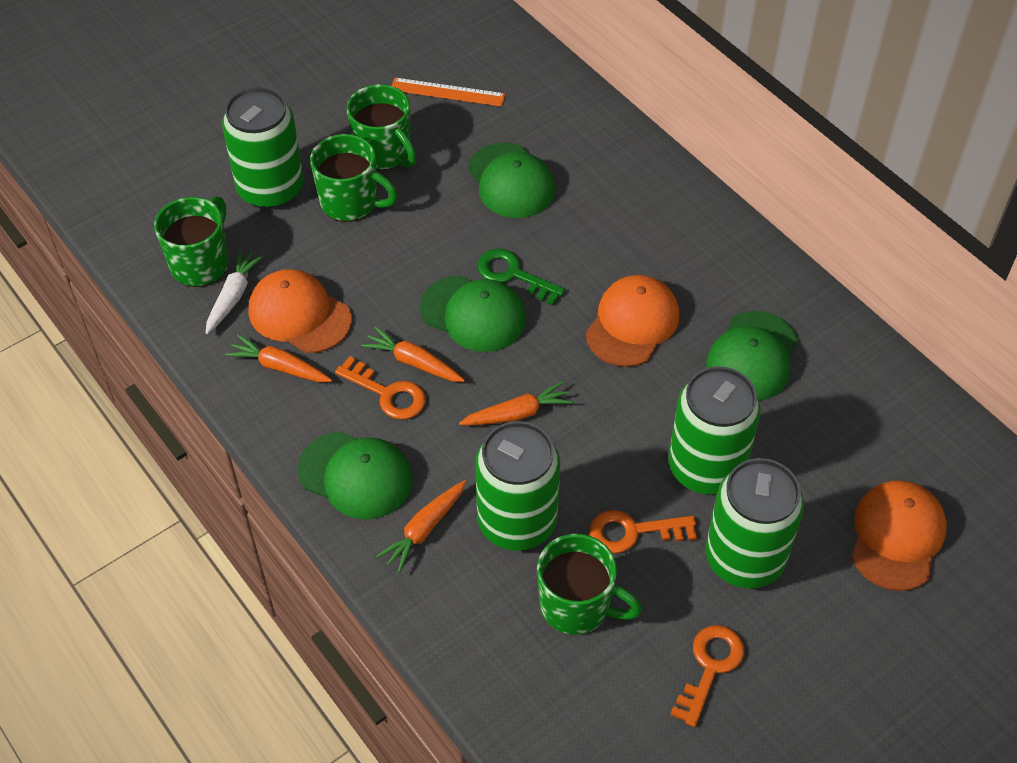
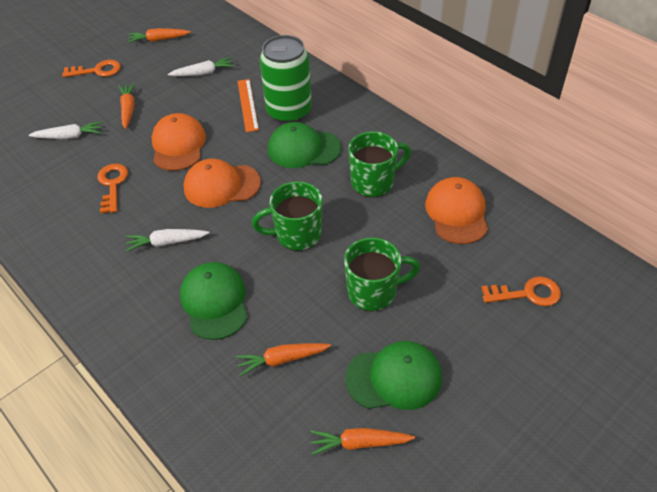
green can: 4 -> 1
green cap: 4 -> 3
green key: 1 -> 0
green mug: 4 -> 3
white carrot: 1 -> 3

